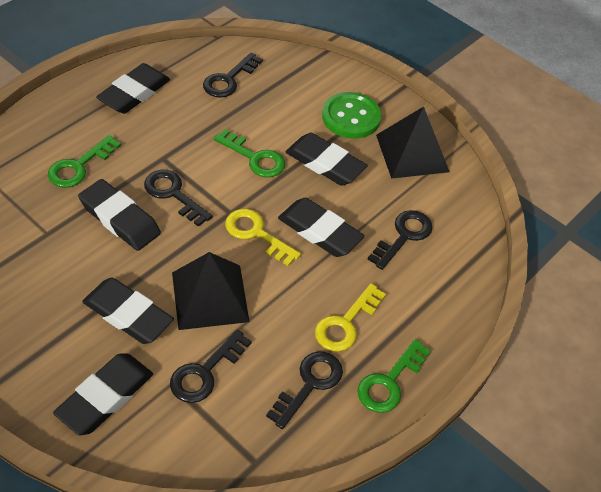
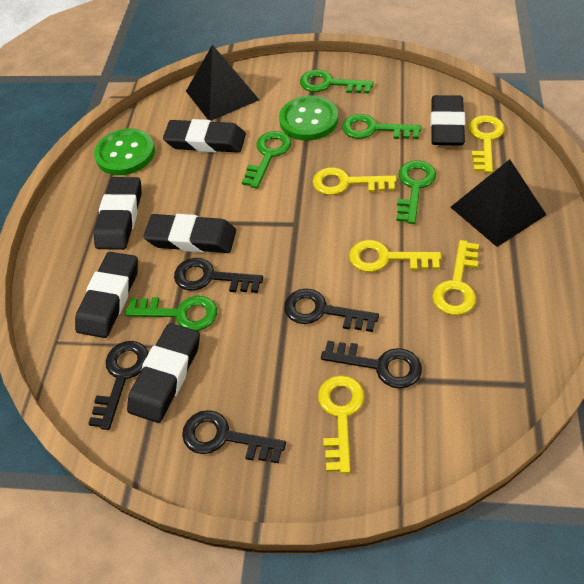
green button: 1 -> 2
green key: 3 -> 5
yellow key: 2 -> 5

